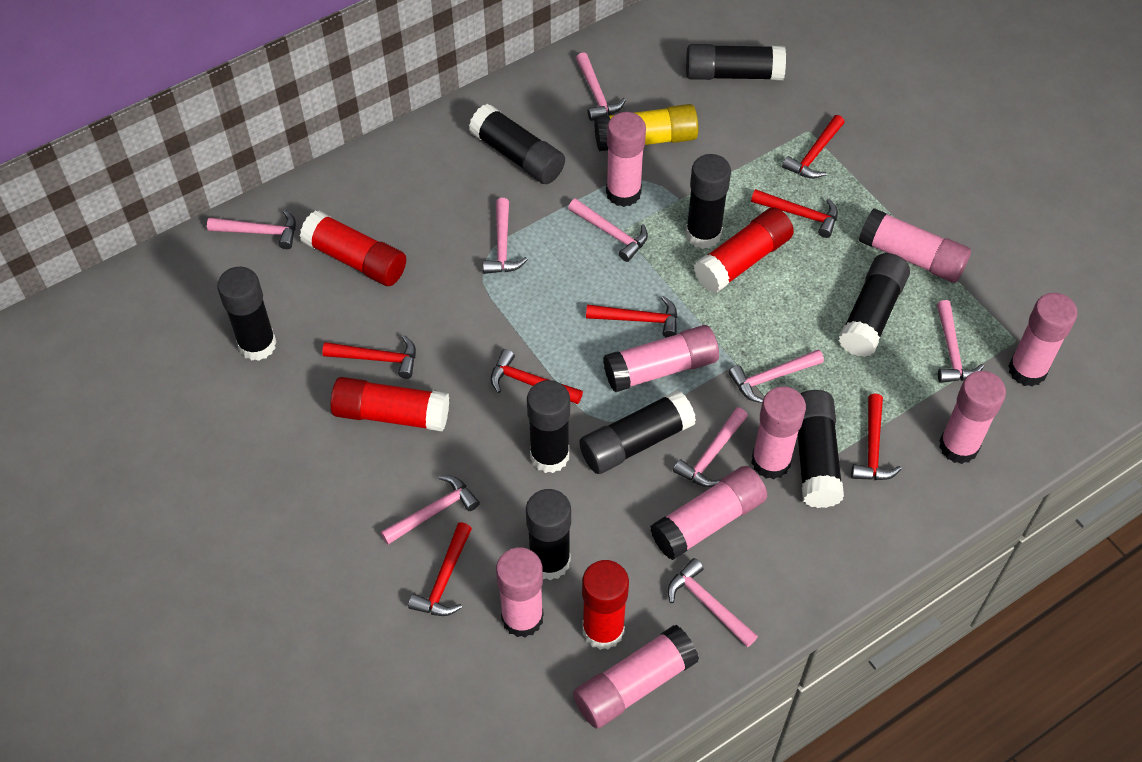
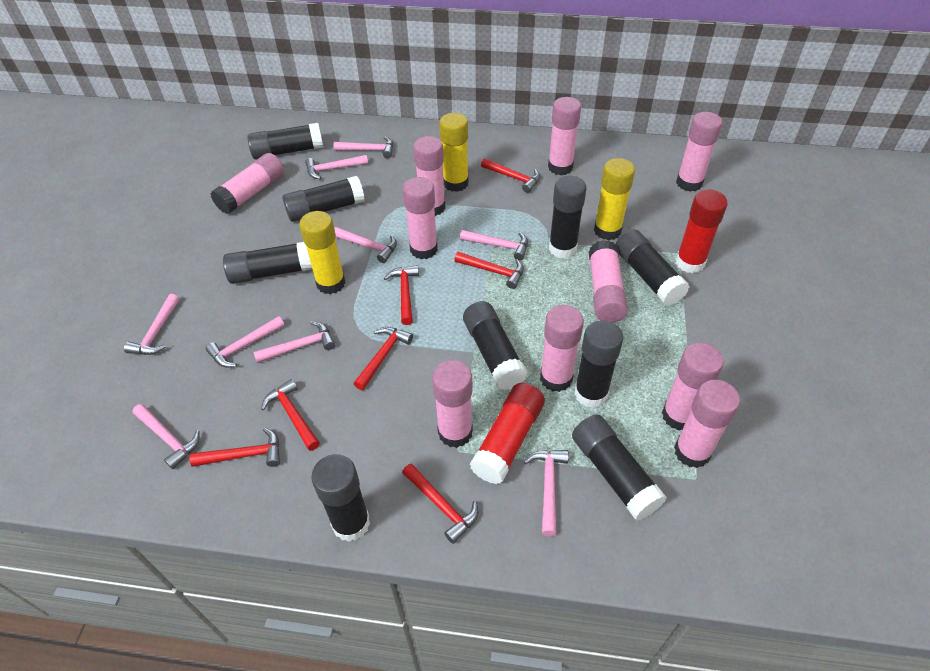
pink glue stick: 9 -> 10
red glue stick: 4 -> 2
yellow glue stick: 1 -> 3

